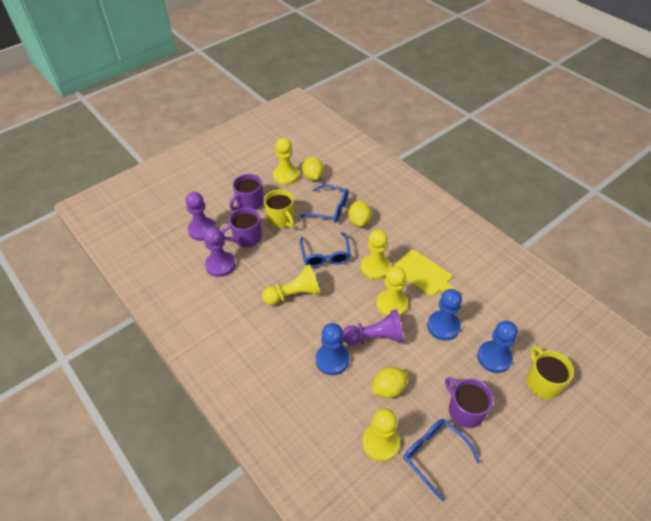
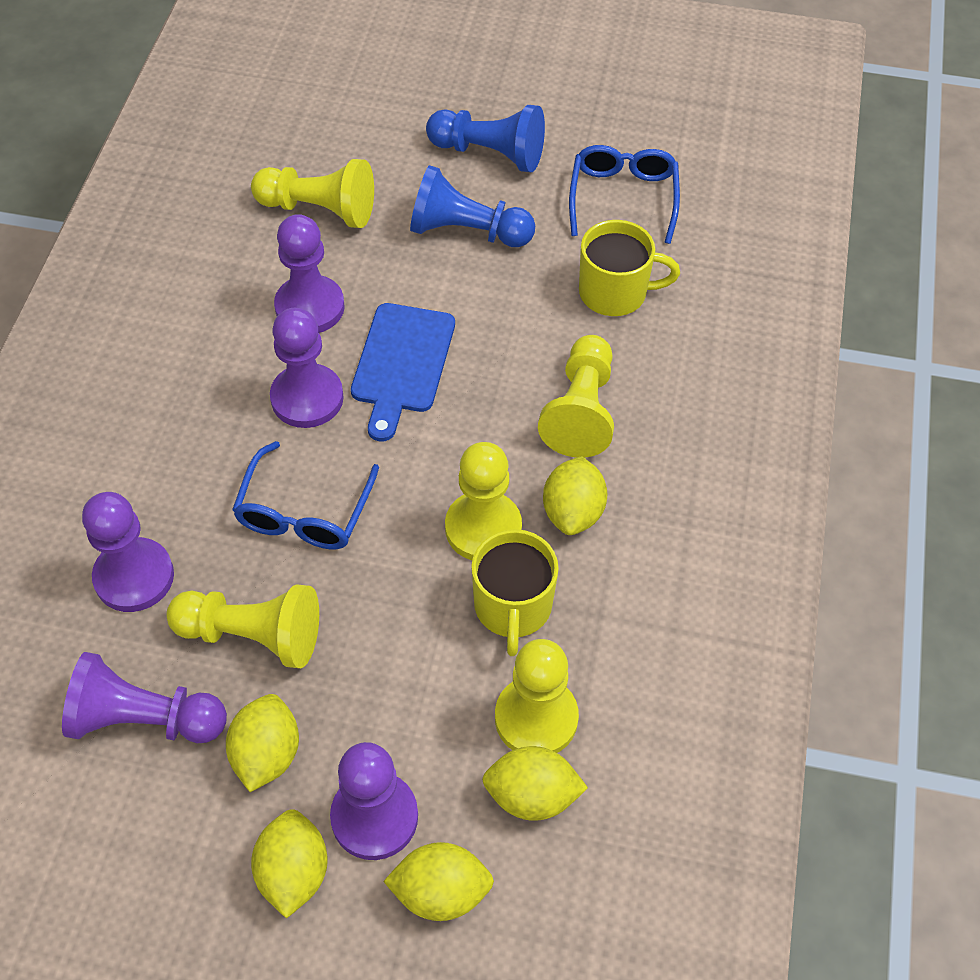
blue cutting board: 0 -> 1
blue glasses: 3 -> 2
blue pawn: 3 -> 2
purple mug: 3 -> 0
purple pawn: 3 -> 5
yellow cutting board: 1 -> 0
yellow lemon: 3 -> 5

